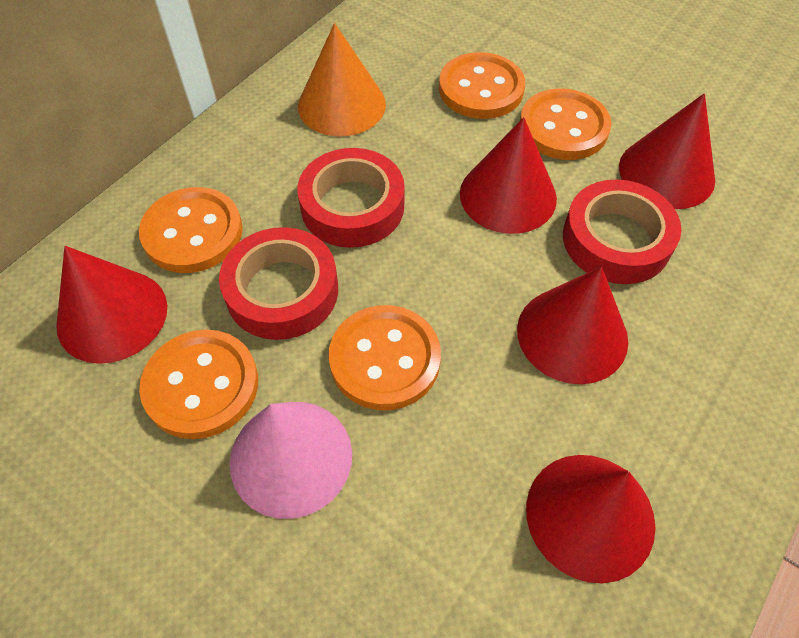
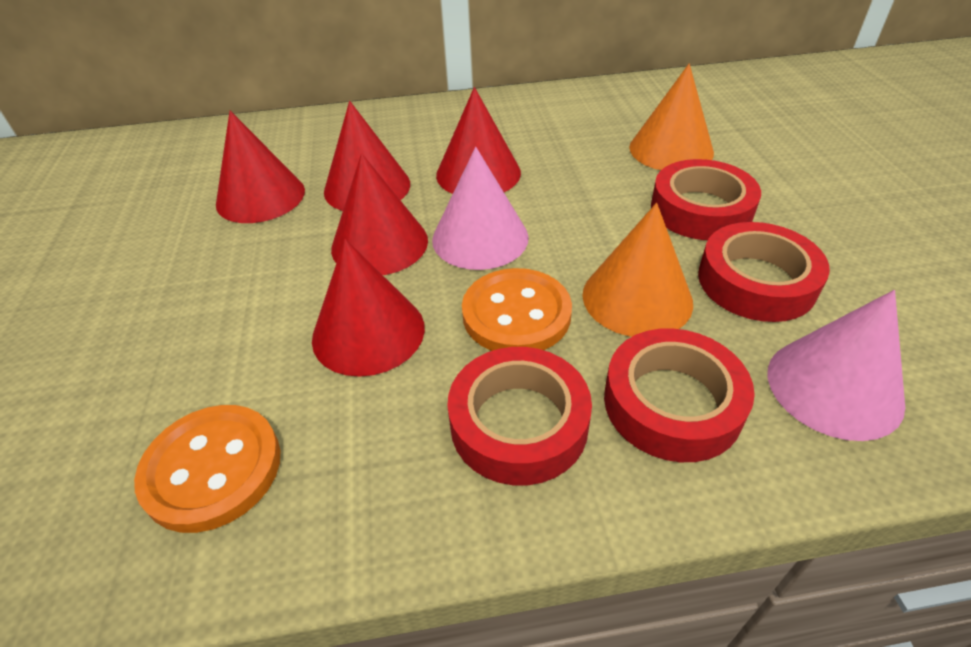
orange button: 5 -> 2
orange cone: 1 -> 2
pink cone: 1 -> 2
red tape: 3 -> 4

